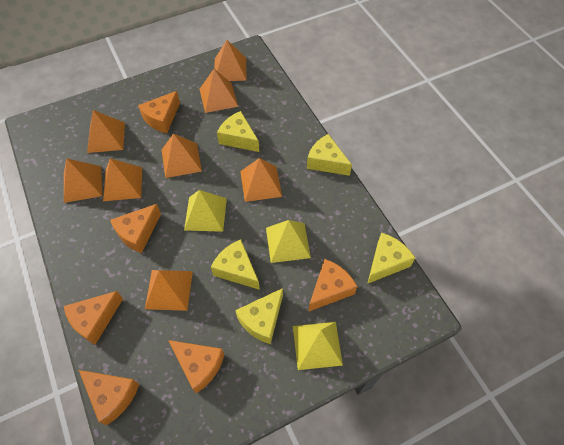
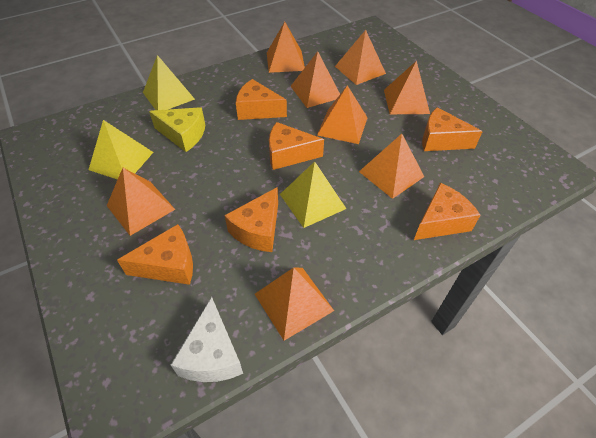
white cheese: 0 -> 1
yellow cheese: 5 -> 1

